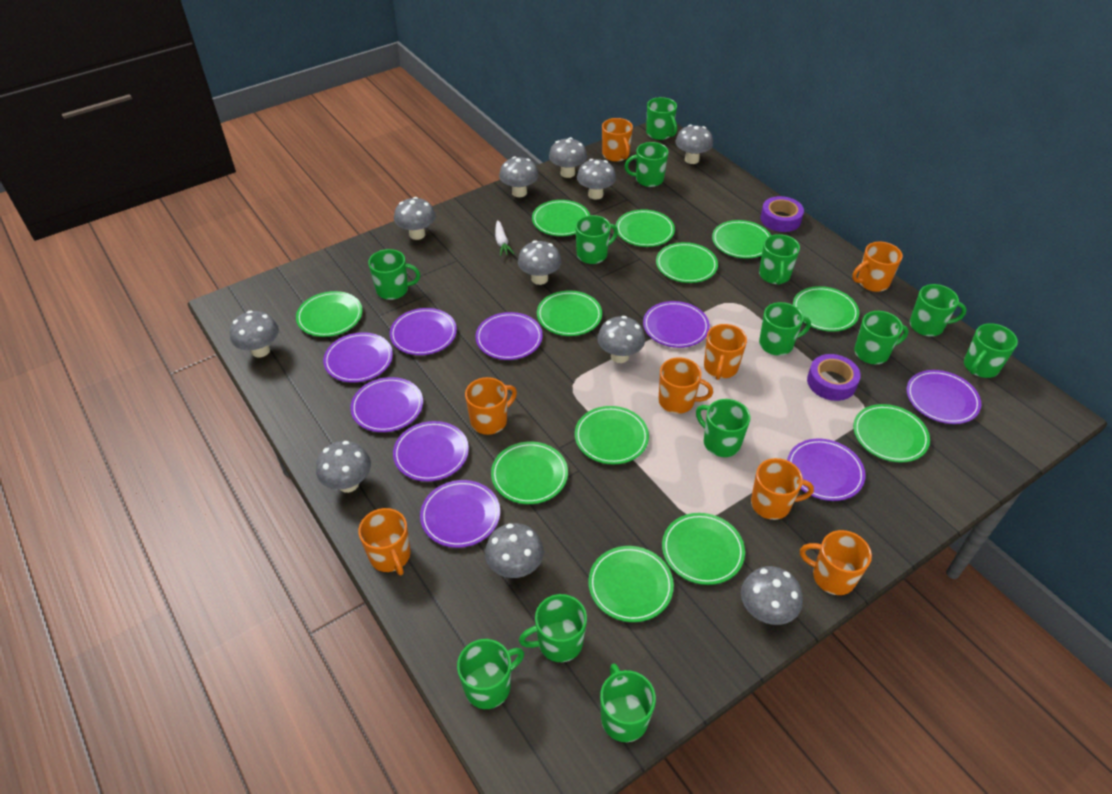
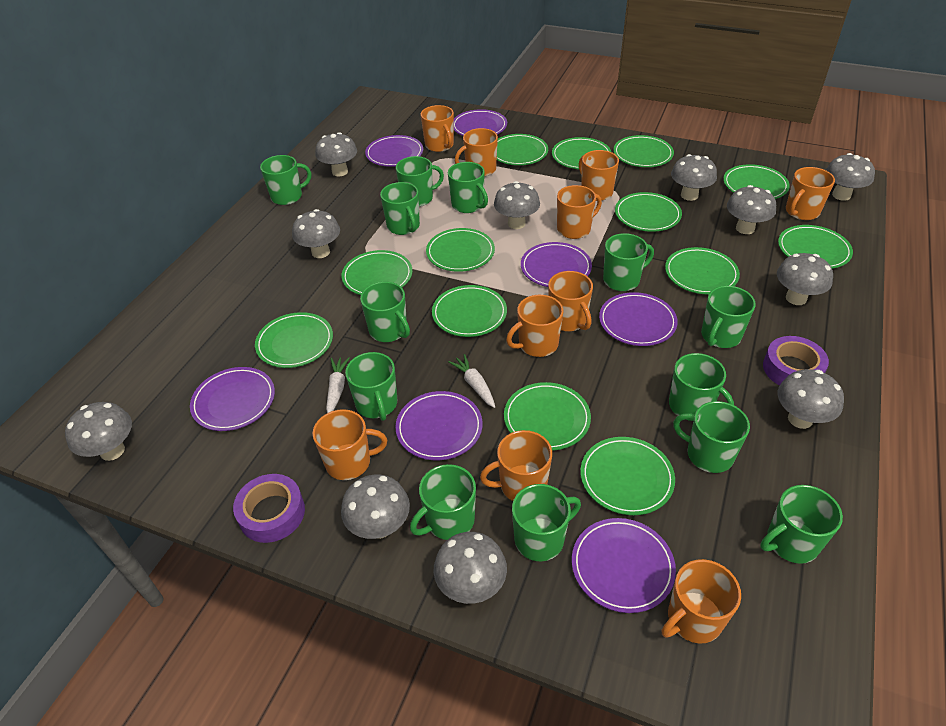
green plate: 12 -> 13
orange mug: 8 -> 10
purple plate: 9 -> 7
white carrot: 1 -> 2

